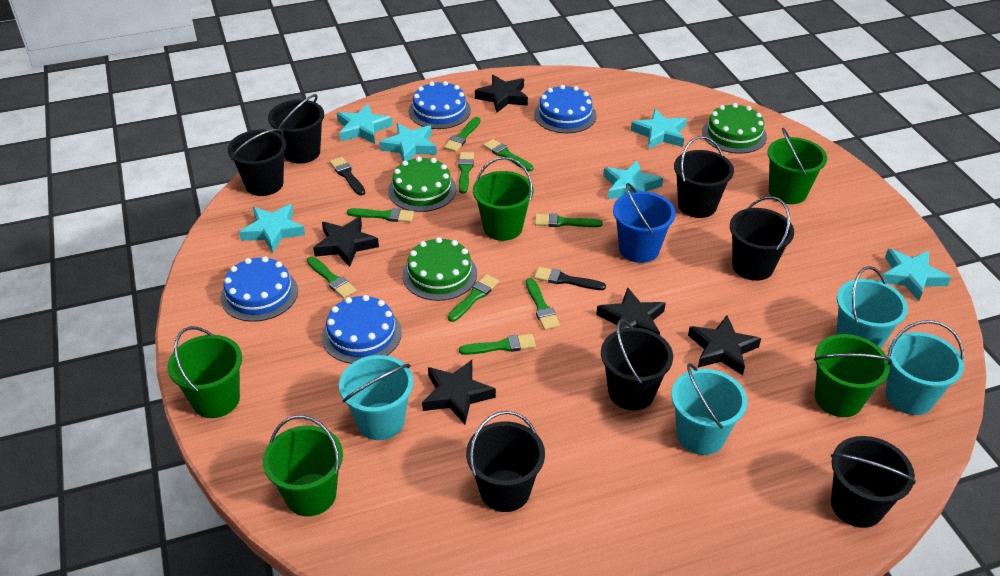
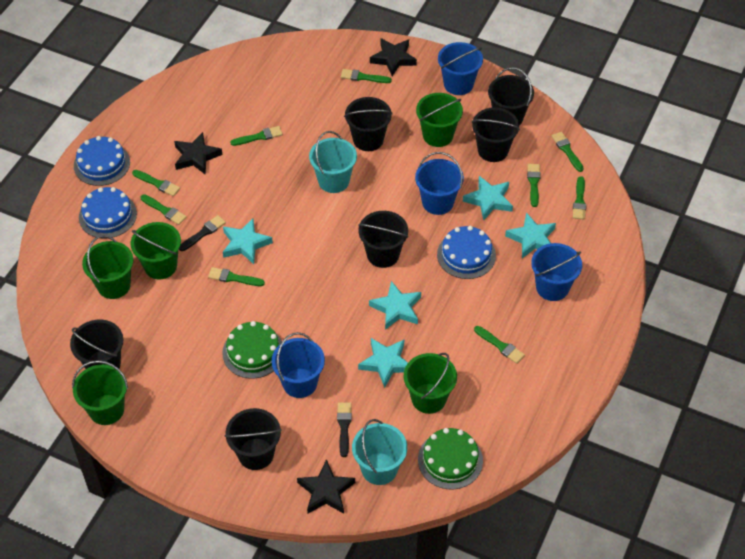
black bucket: 7 -> 6
black star: 5 -> 3
blue bucket: 1 -> 4
blue cake: 4 -> 3
green cake: 3 -> 2
turquoise bucket: 4 -> 2
turquoise star: 6 -> 5

